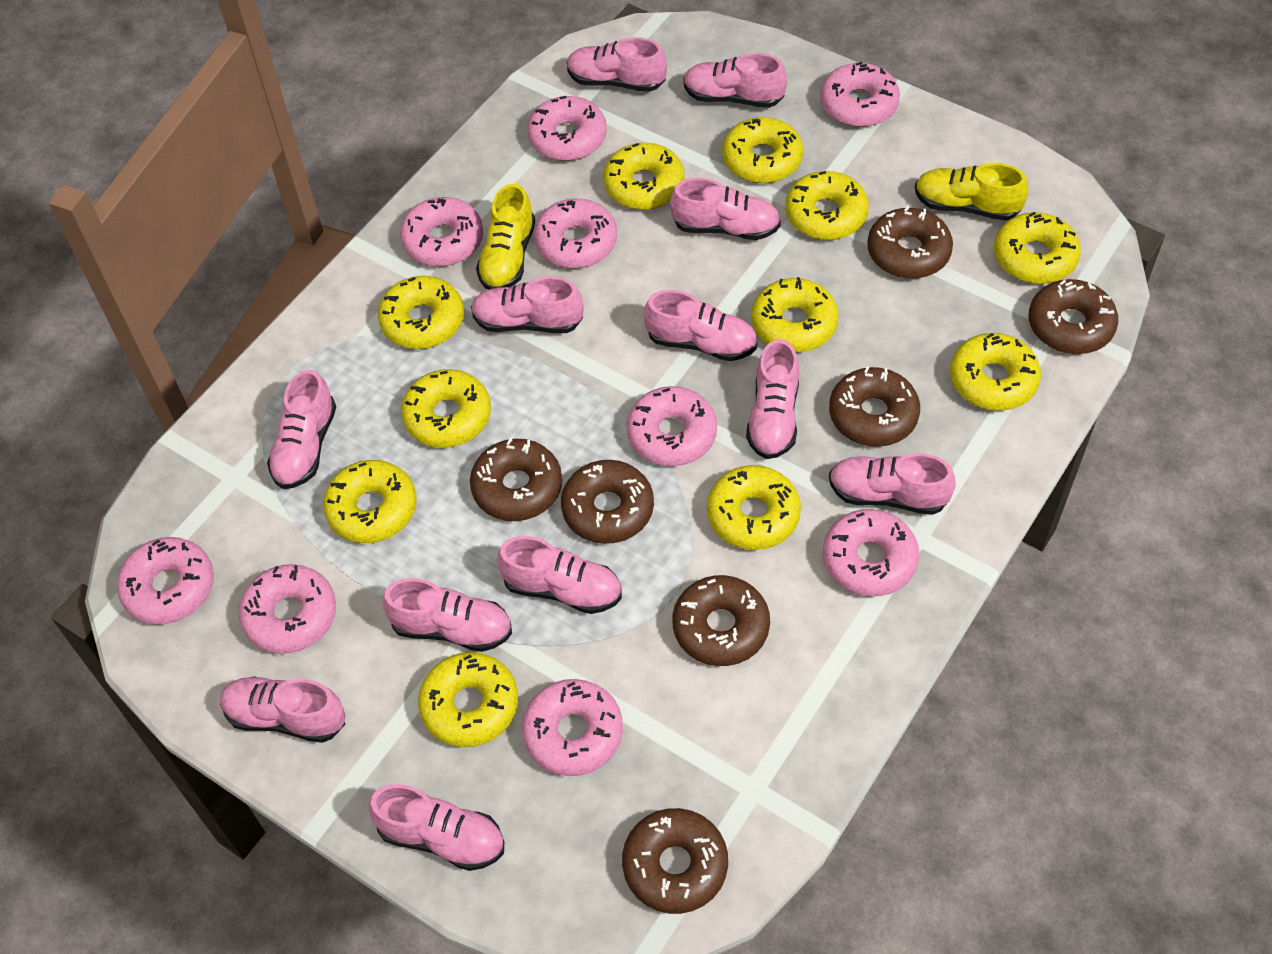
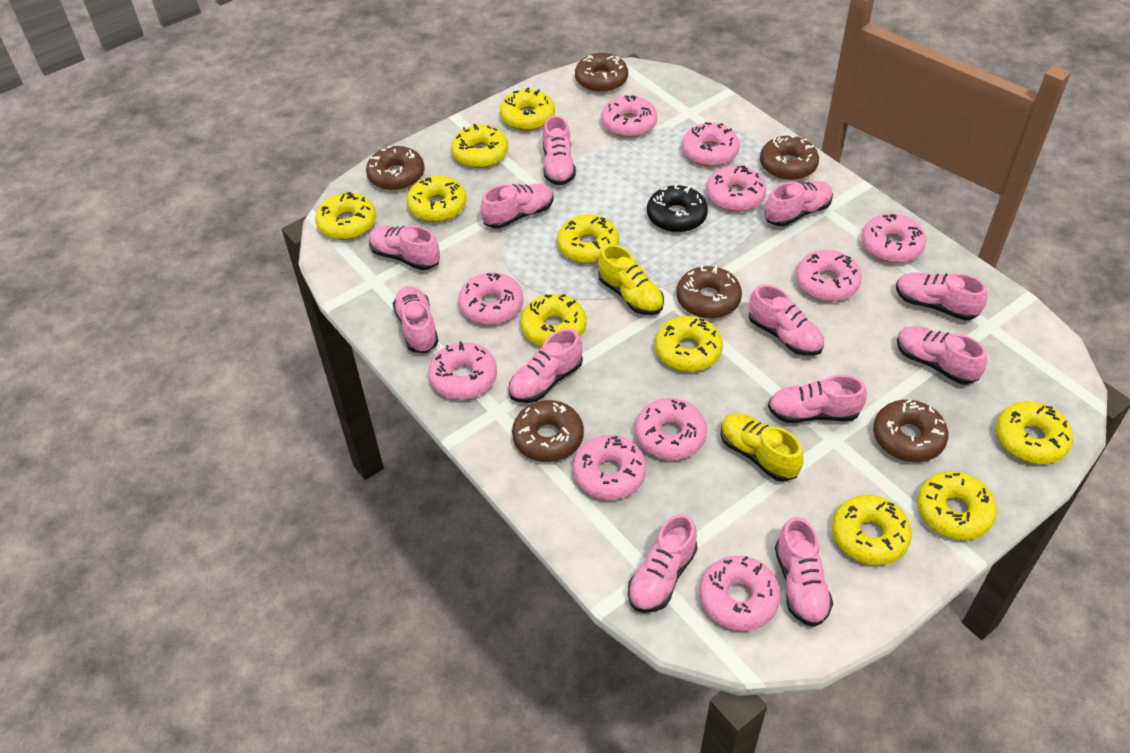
black donut: 0 -> 1
brown donut: 7 -> 6
pink donut: 9 -> 10
yellow donut: 11 -> 10

